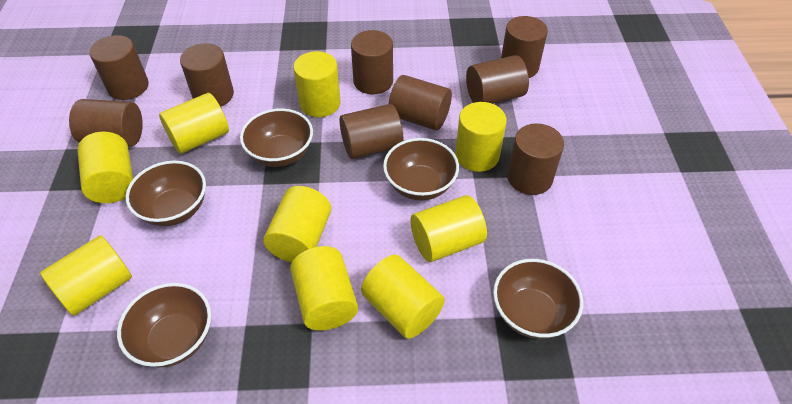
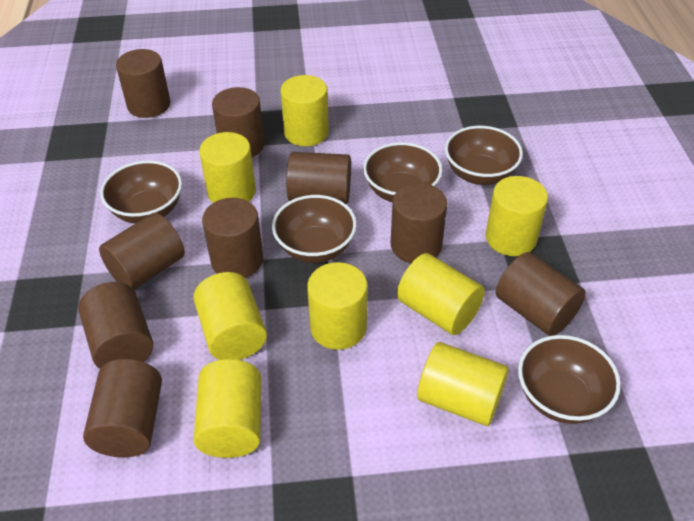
yellow cylinder: 9 -> 8

